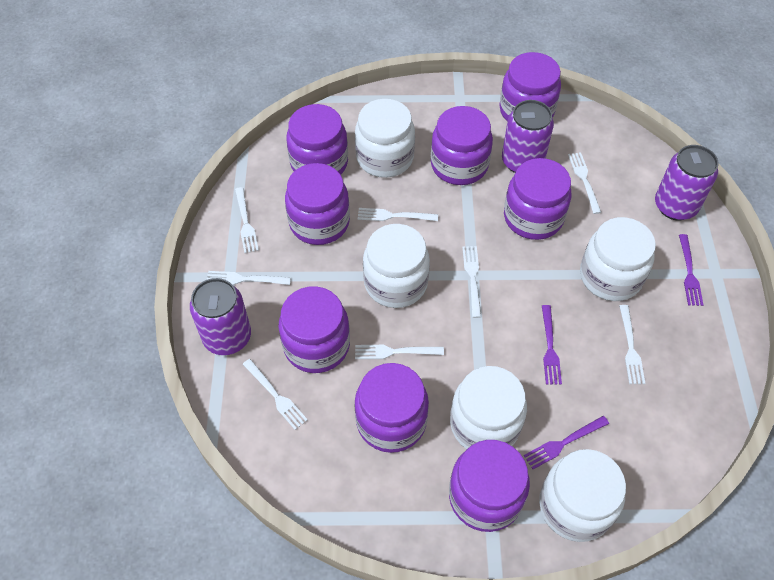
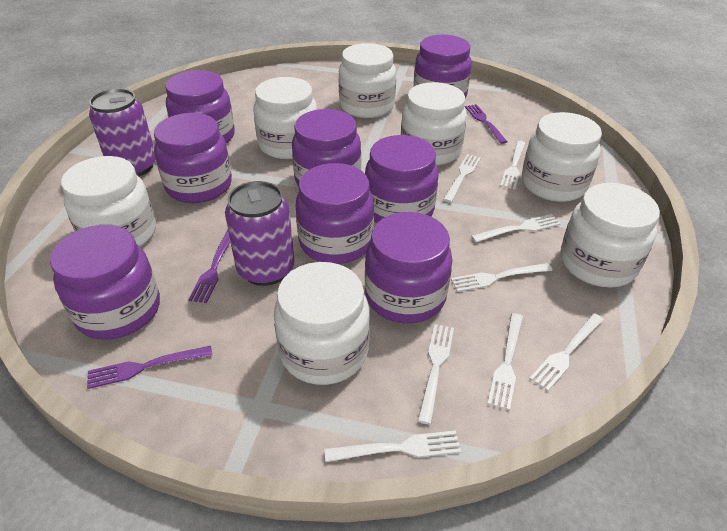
purple can: 3 -> 2
white jar: 5 -> 7

